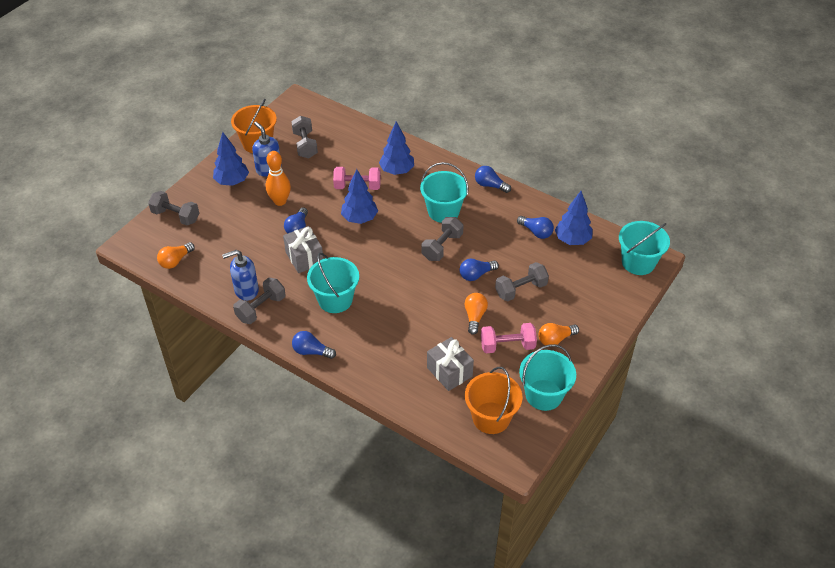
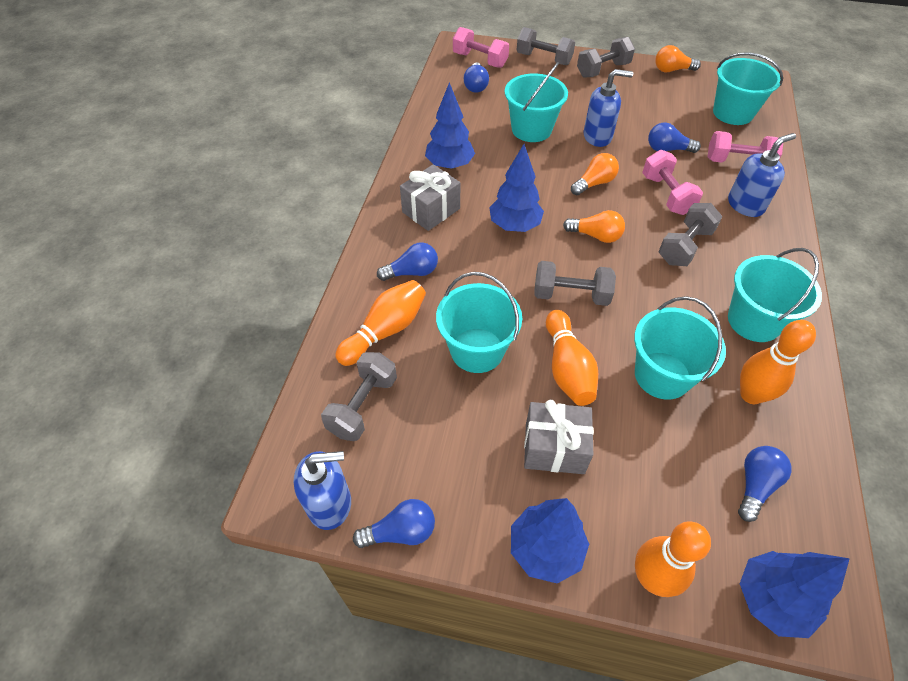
blue soap dispenser: 2 -> 3
orange bowling pin: 1 -> 4
orange bucket: 2 -> 0
pink dumbbell: 2 -> 3
turquoise bucket: 4 -> 5

